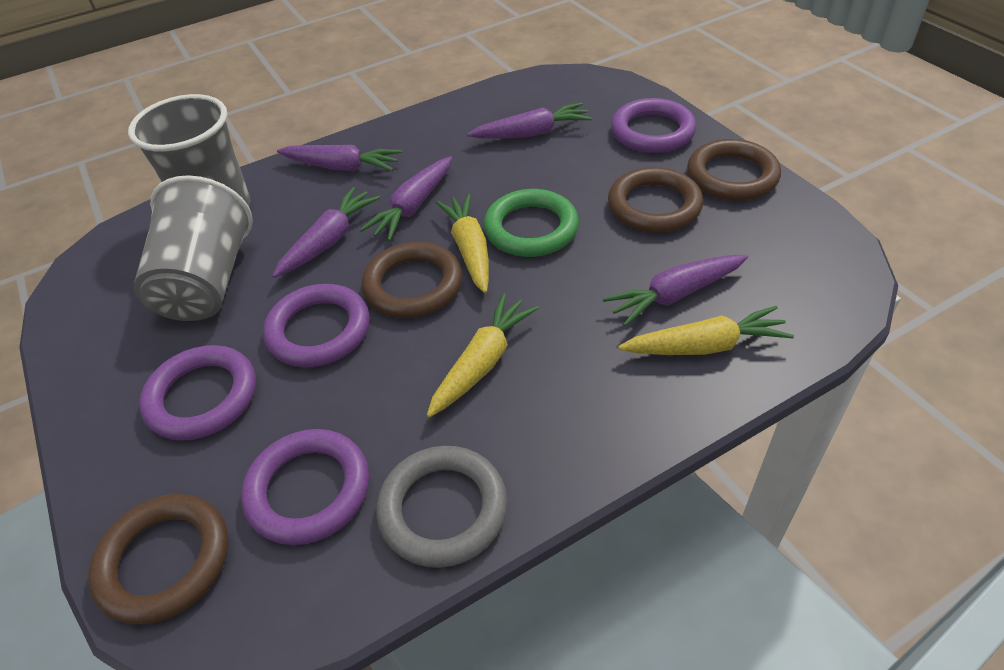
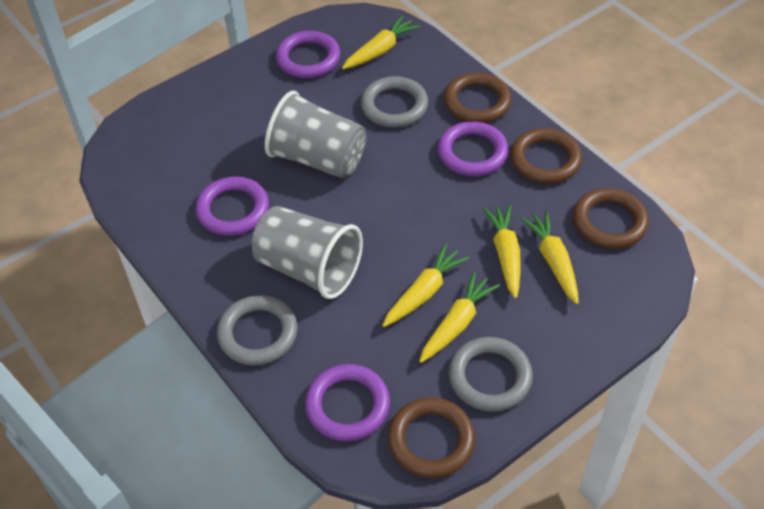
green ring: 1 -> 0
grey ring: 1 -> 3
purple carrot: 5 -> 0
yellow carrot: 3 -> 5

